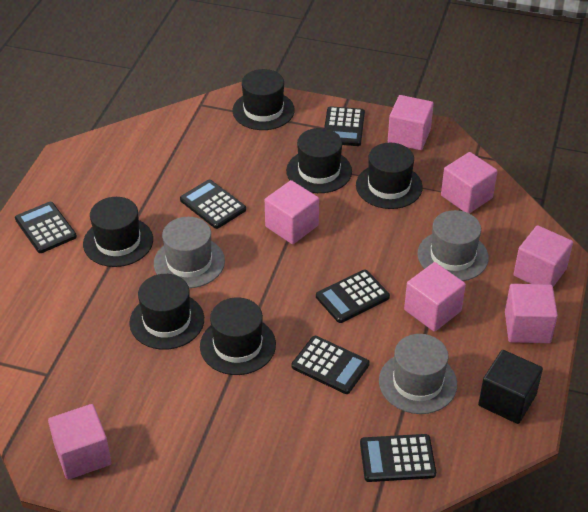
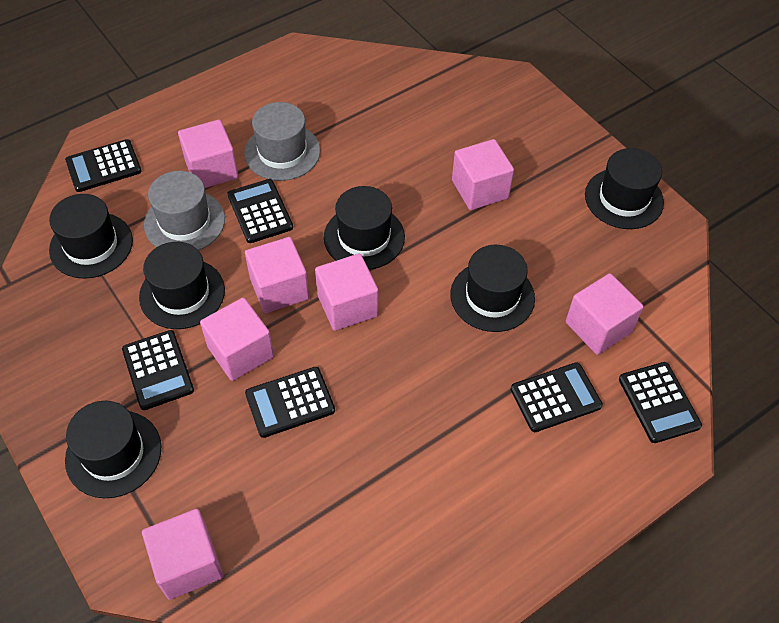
black cube: 1 -> 0
grey hat: 3 -> 2

